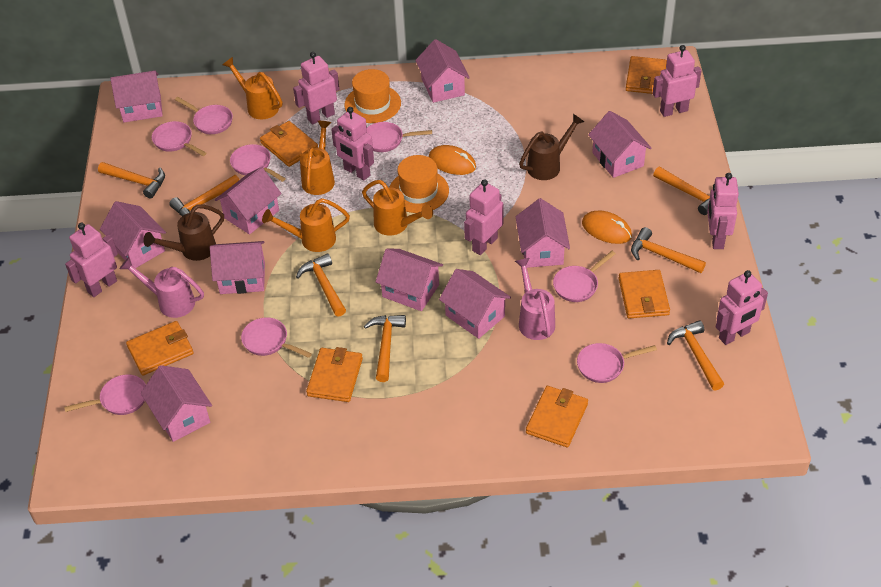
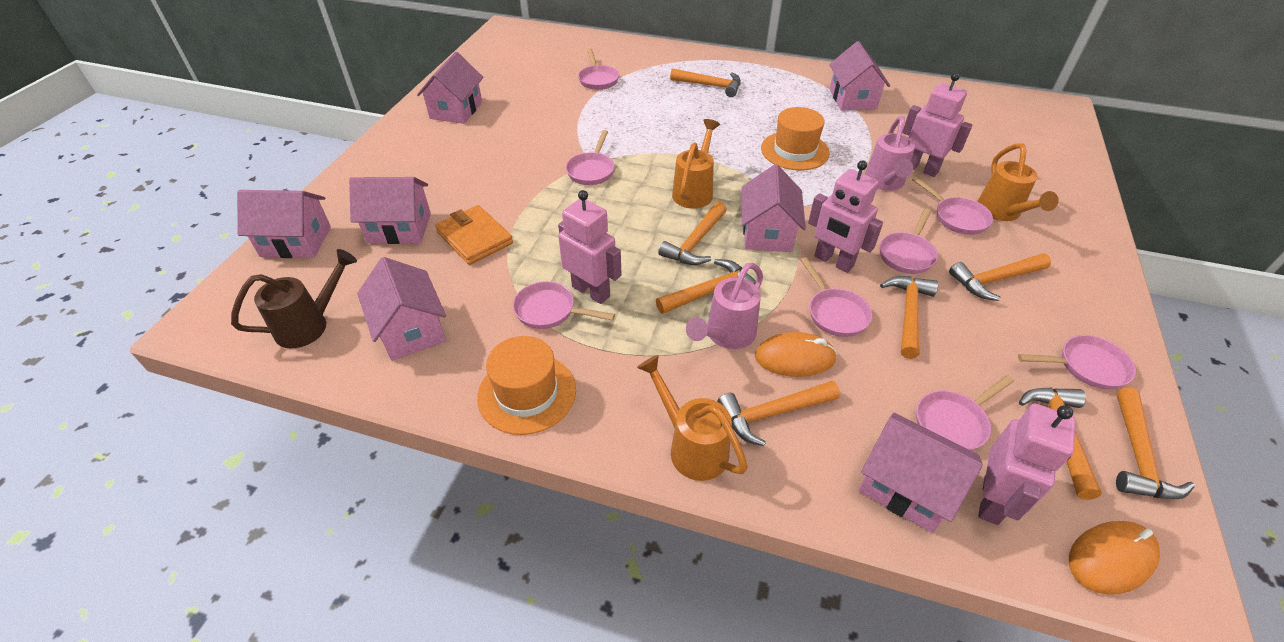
brown watering can: 2 -> 1
orange hammer: 7 -> 8
orange wallet: 6 -> 1
orange watering can: 4 -> 3
pink house: 10 -> 7
pink robot: 7 -> 4

